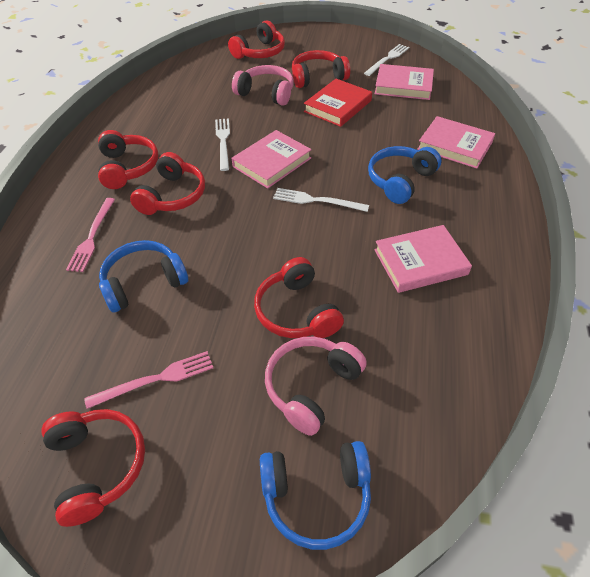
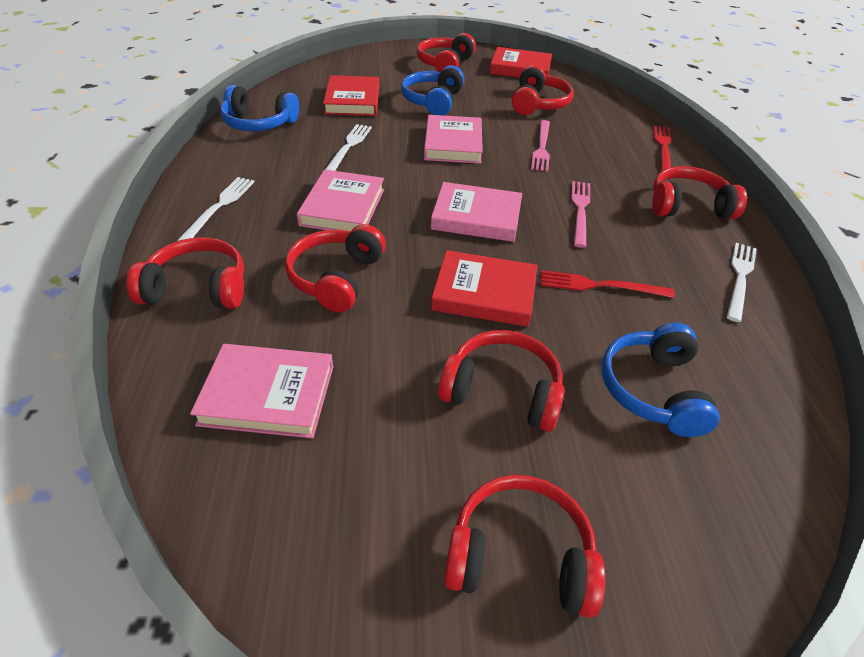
pink headphones: 2 -> 0
red book: 1 -> 3
red fork: 0 -> 2
red headphones: 6 -> 7

